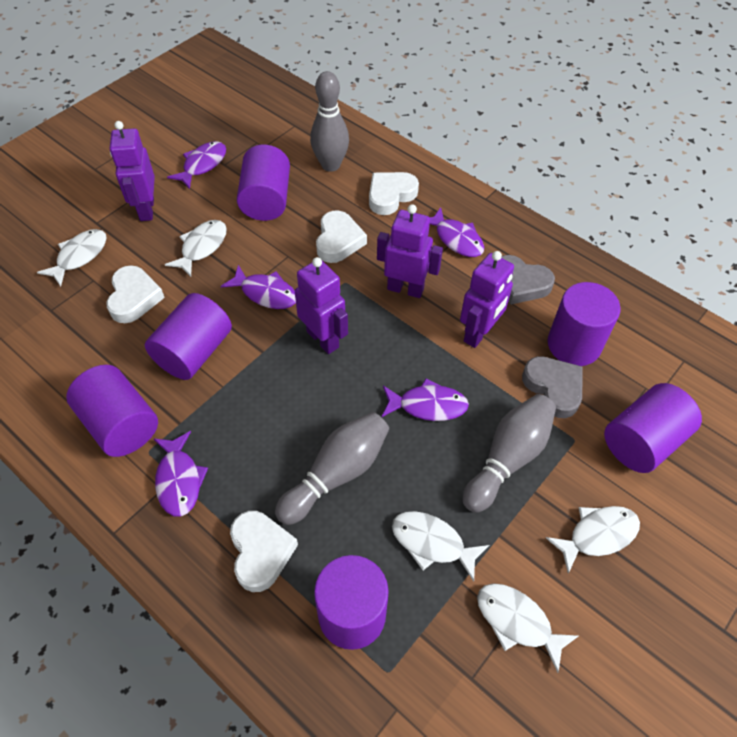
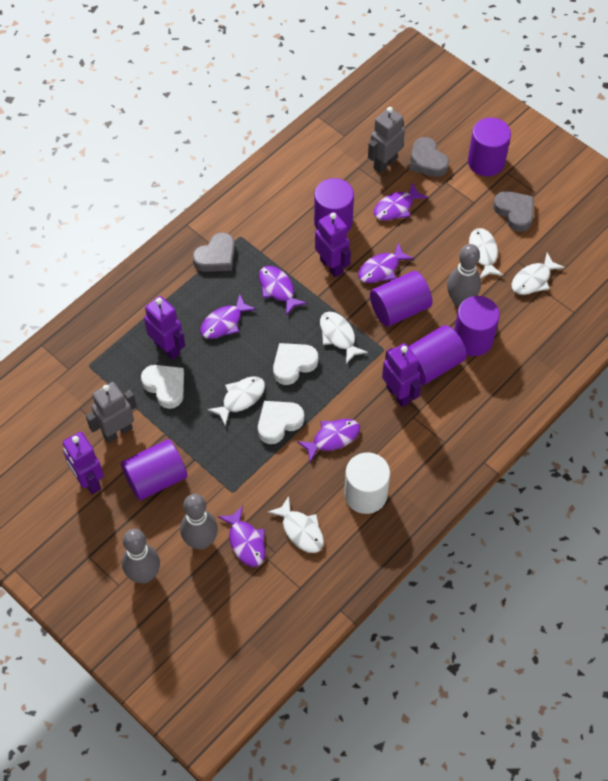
grey heart: 2 -> 3
grey robot: 0 -> 2
purple fish: 5 -> 6
white cylinder: 0 -> 1
white heart: 4 -> 3

